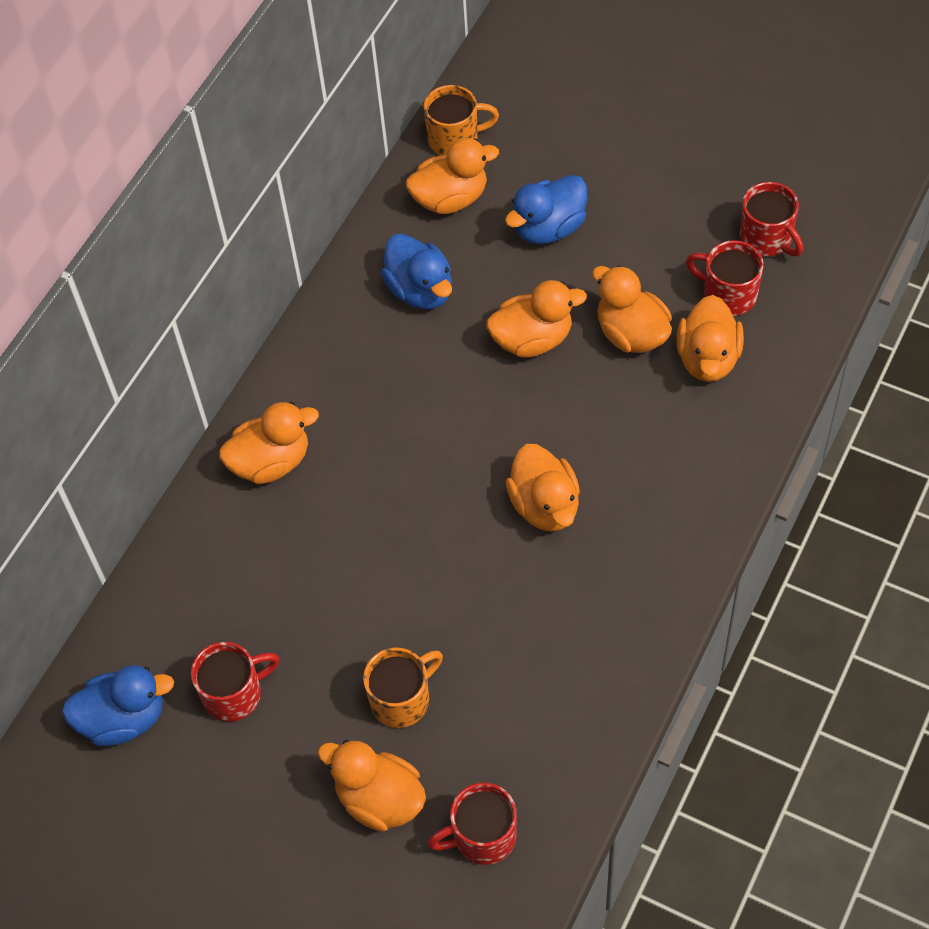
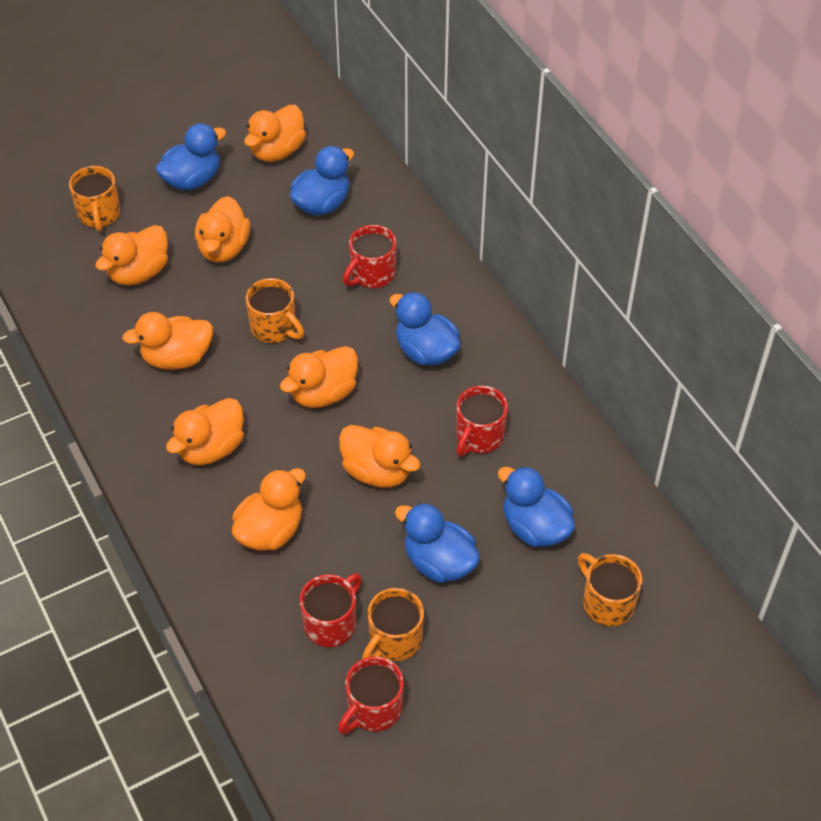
blue duck: 3 -> 5
orange duck: 7 -> 8
orange mug: 2 -> 4

